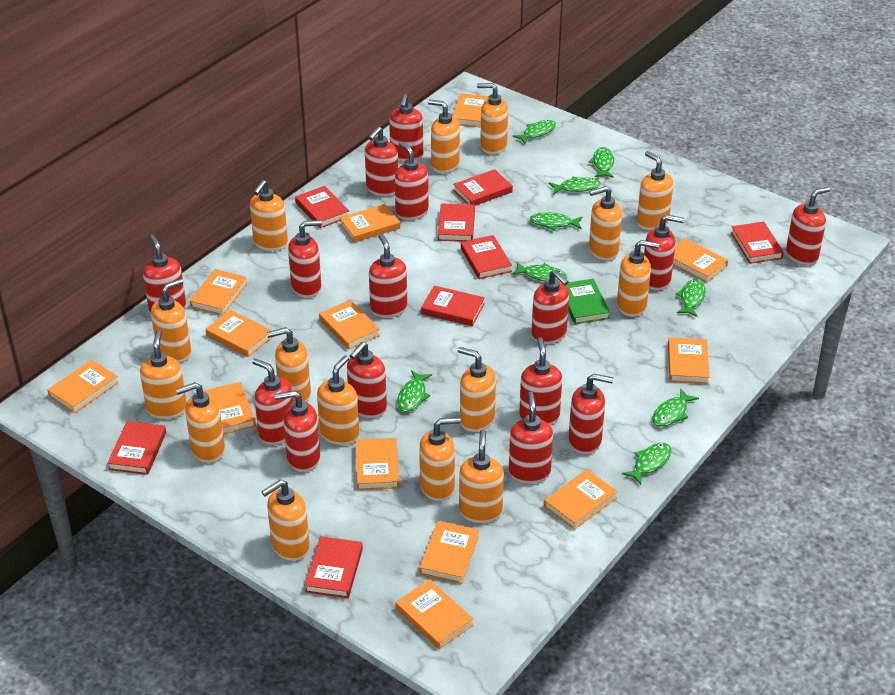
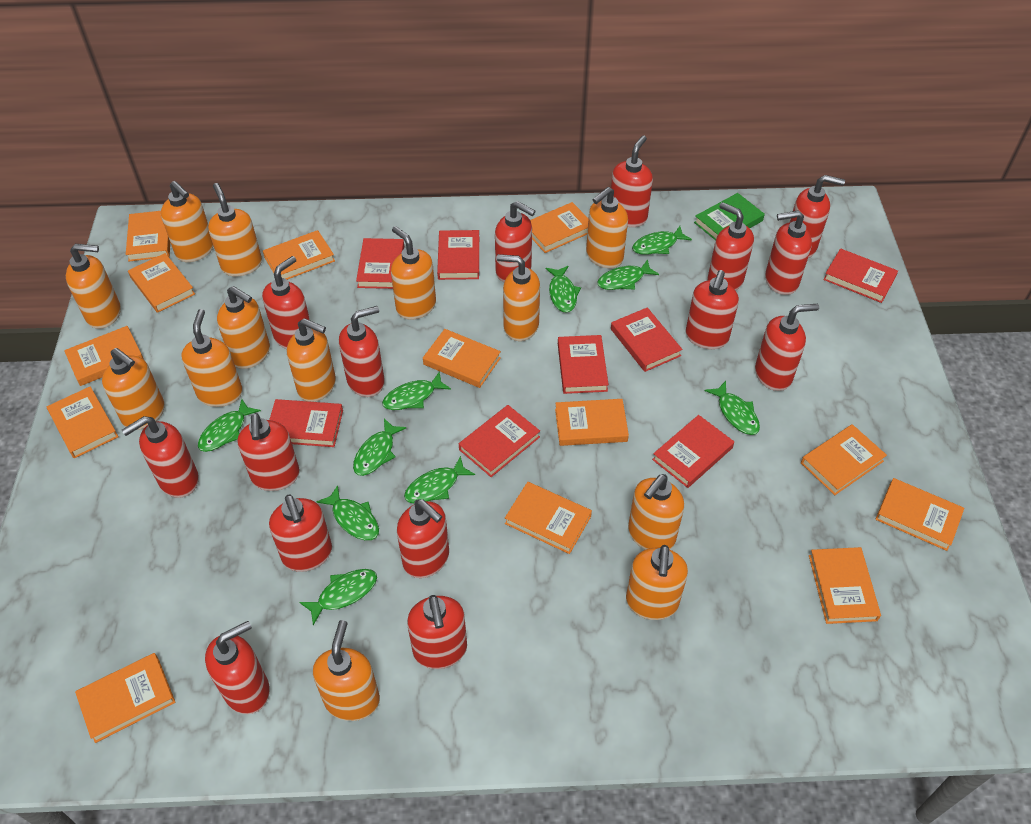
green fish: 9 -> 10
orange soap dispenser: 15 -> 13

